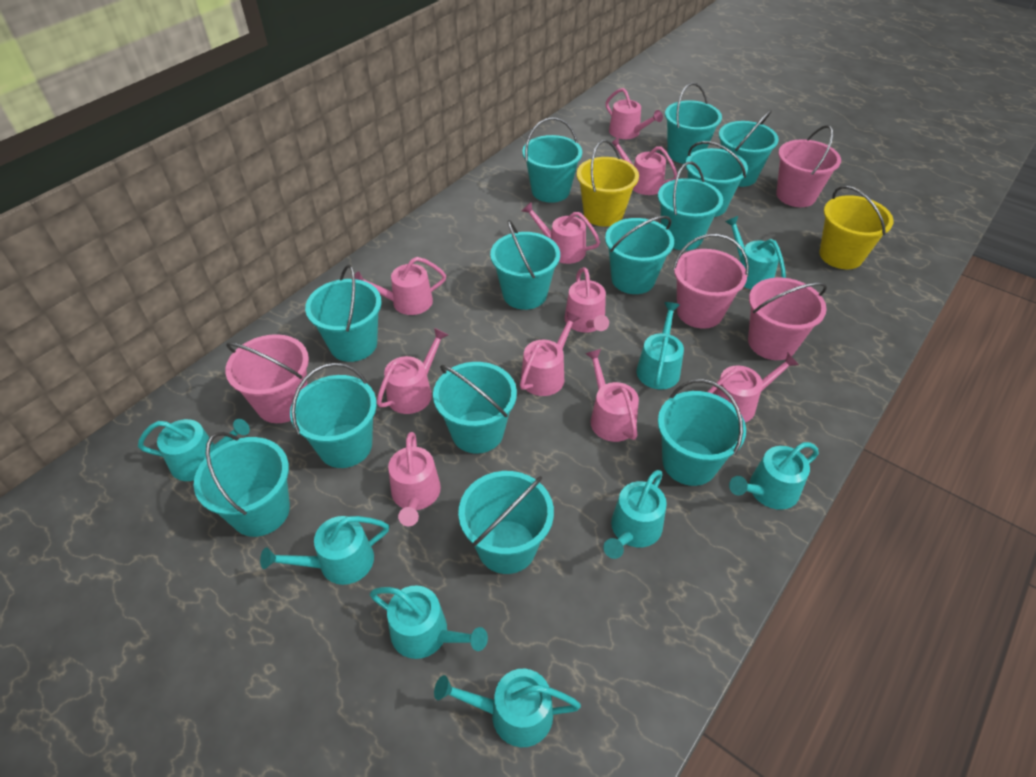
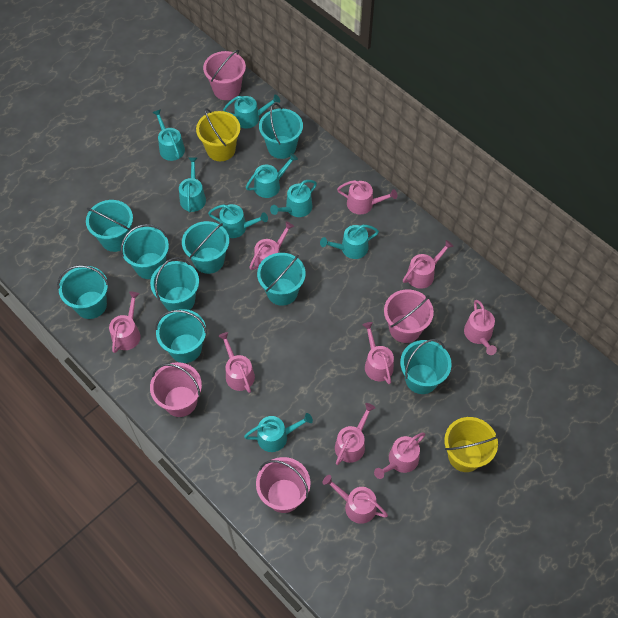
turquoise bucket: 13 -> 9

